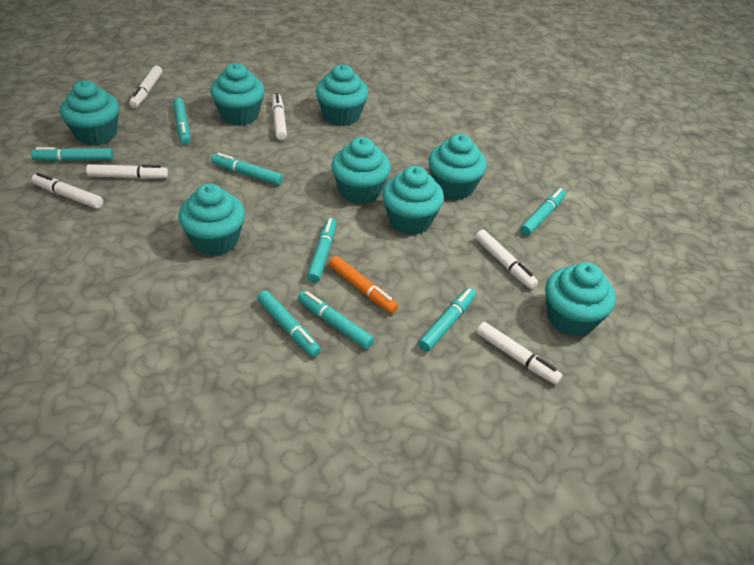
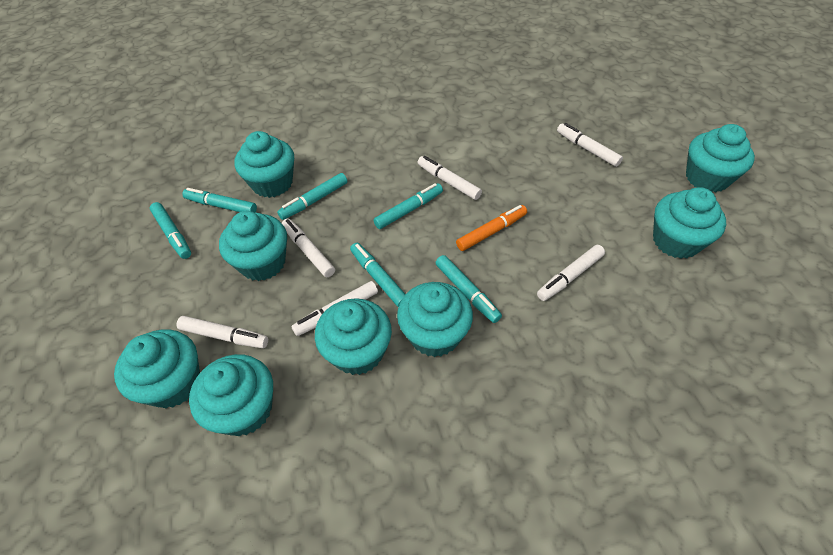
turquoise marker: 8 -> 6

